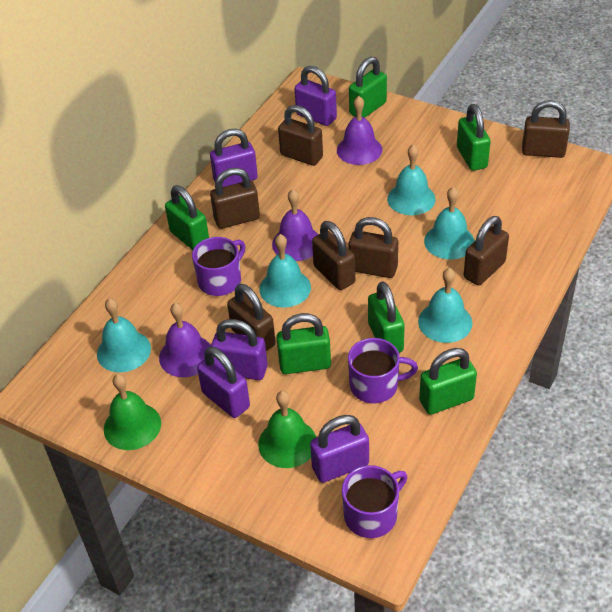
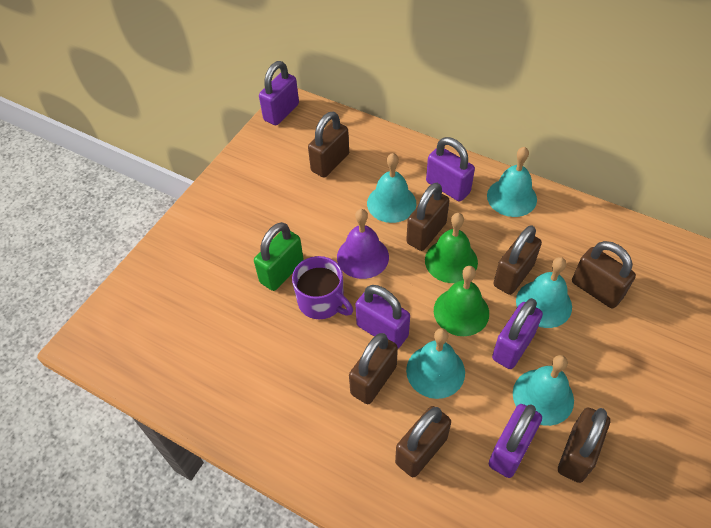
green padlock: 6 -> 1
purple bell: 3 -> 1
purple mug: 3 -> 1

